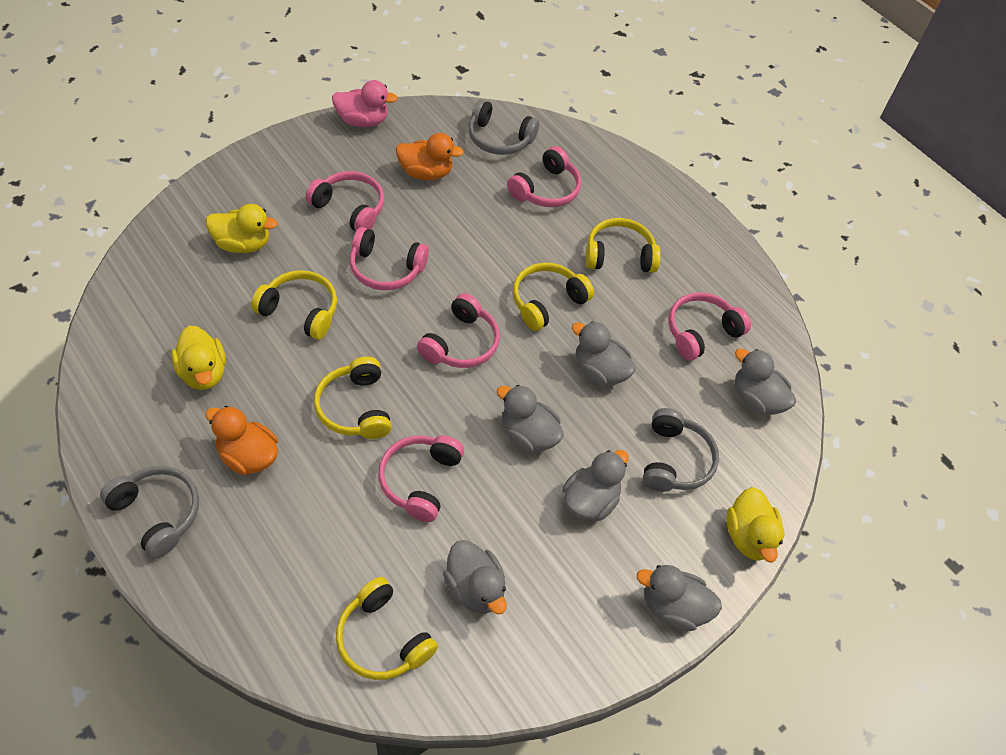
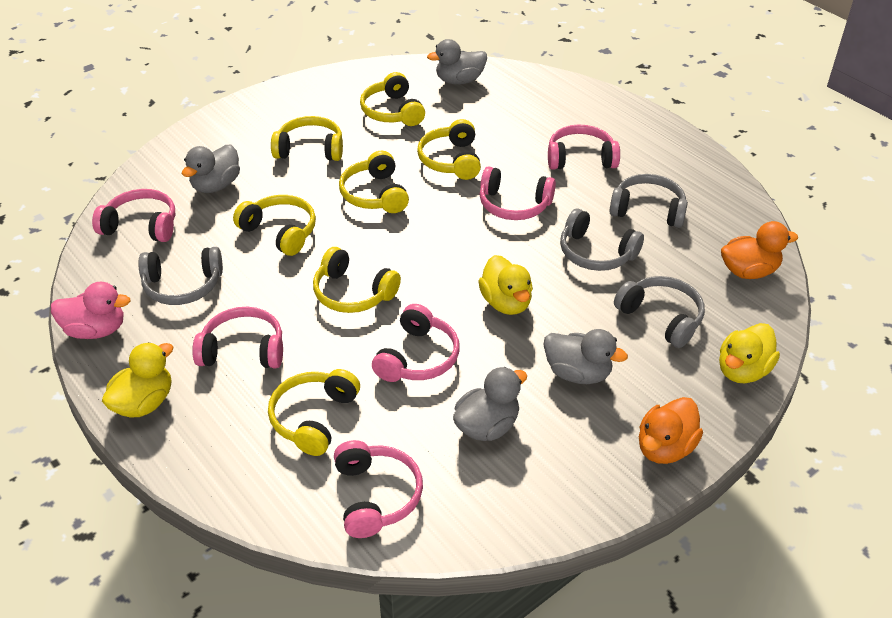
grey duck: 6 -> 4
grey headphones: 3 -> 4
yellow headphones: 5 -> 7

